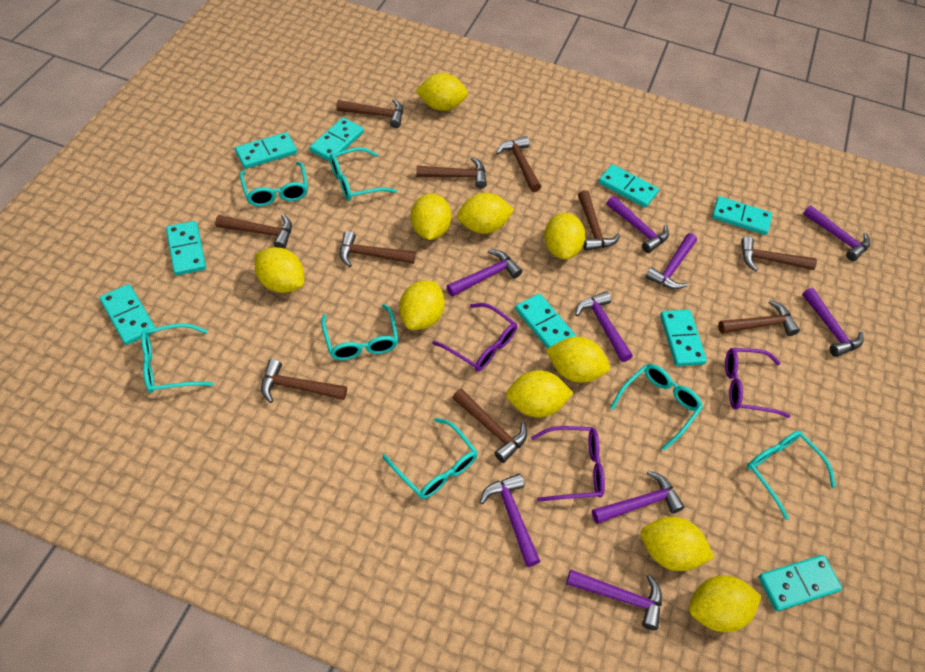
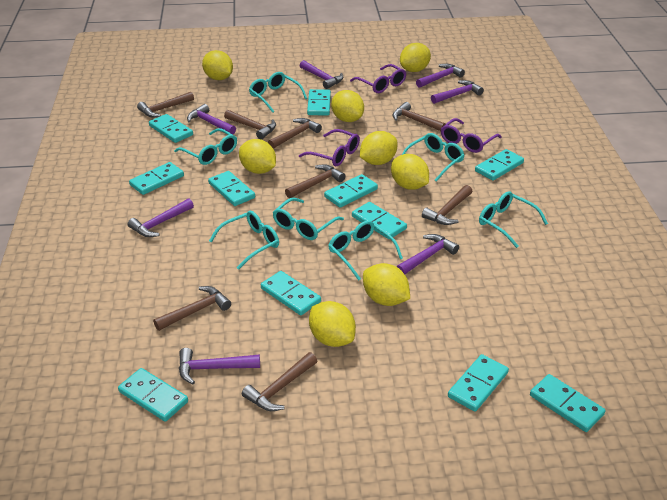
brown hammer: 10 -> 8
purple hammer: 9 -> 7
turquoise domino: 9 -> 11
yellow lemon: 10 -> 8

